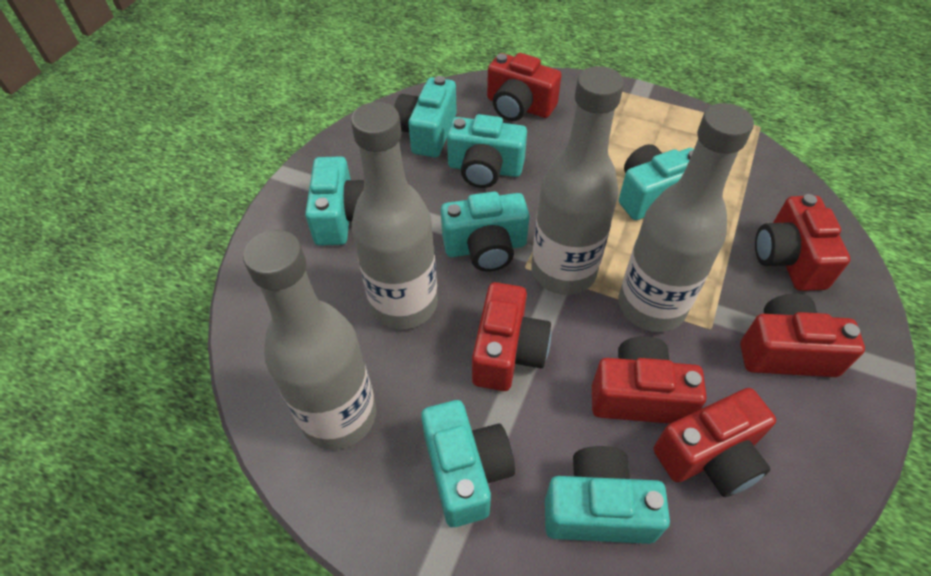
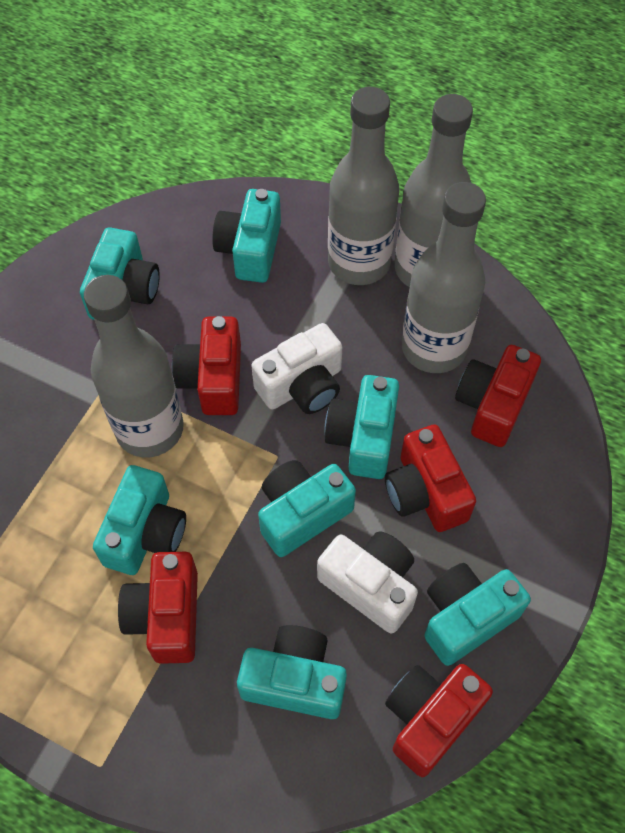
red camera: 6 -> 5
white camera: 0 -> 2

